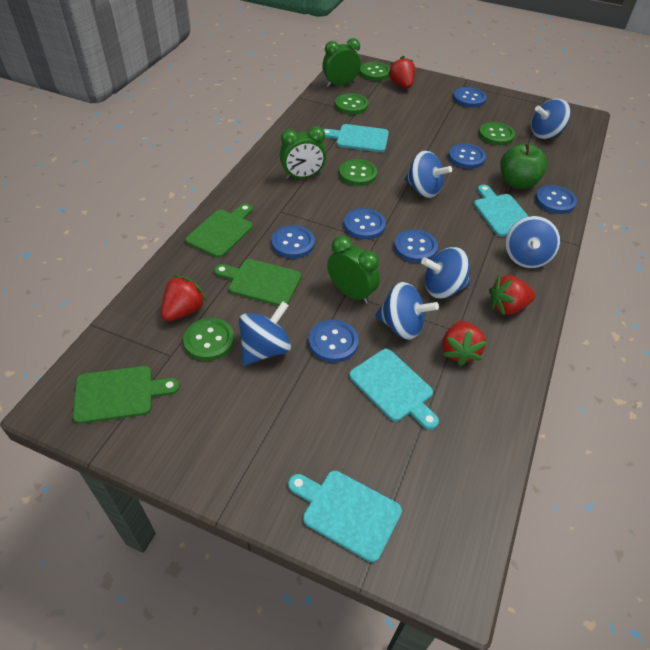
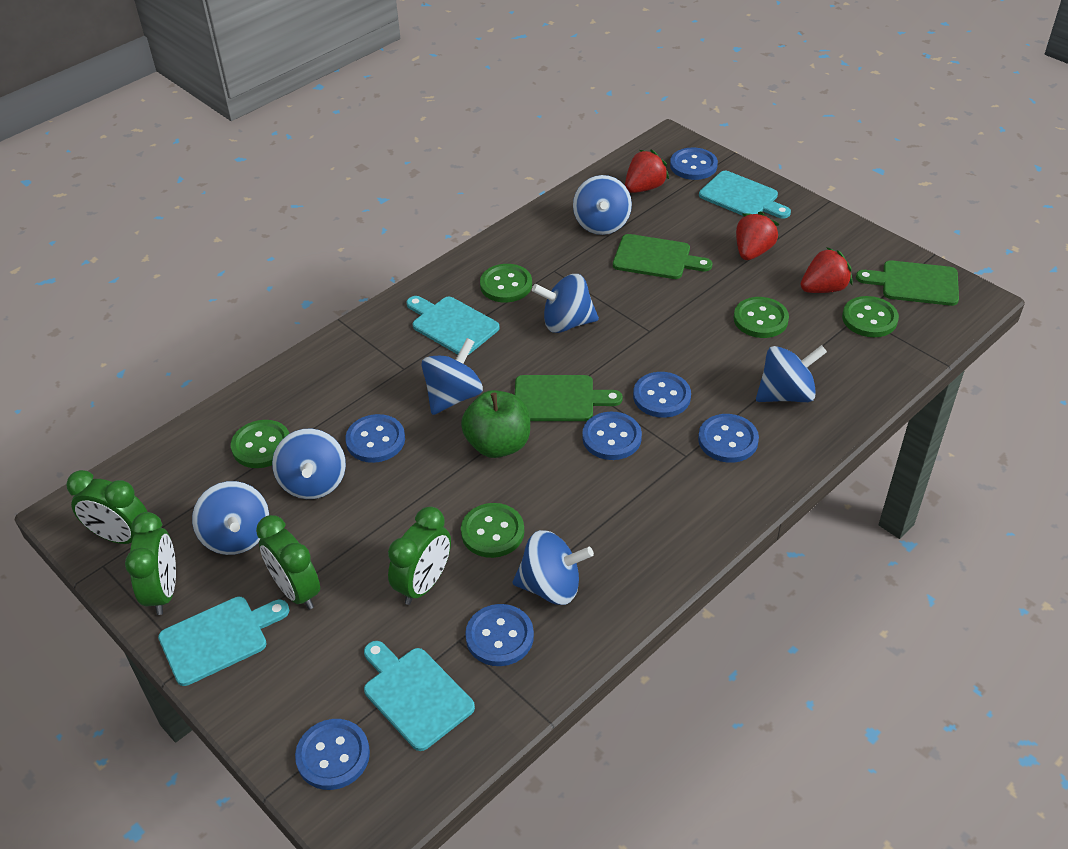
blue spinning top: 6 -> 7
green clock: 3 -> 4
red strawberry: 4 -> 3

